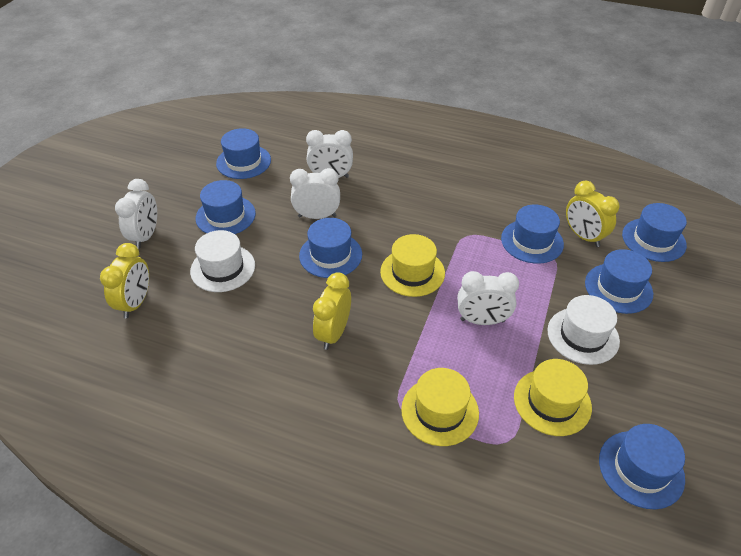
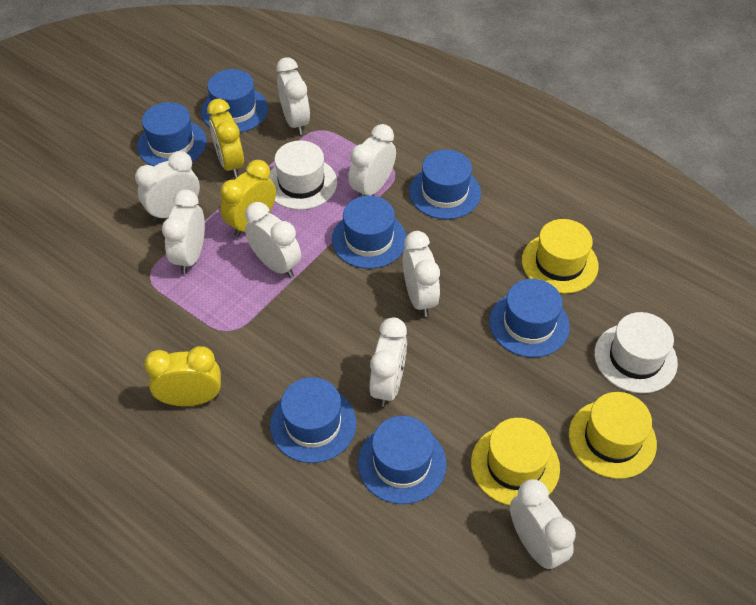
white clock: 4 -> 8

